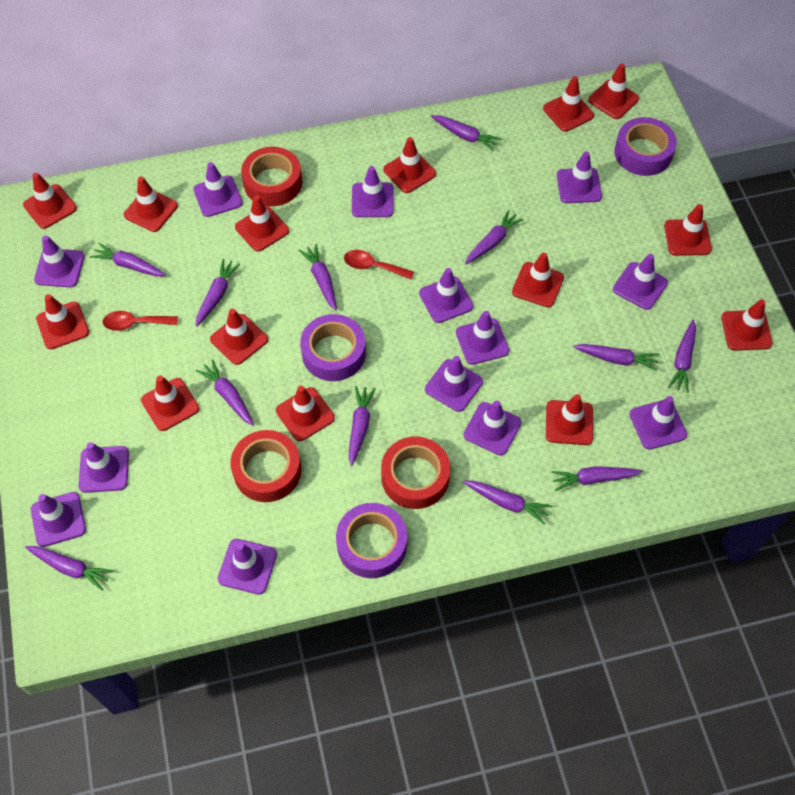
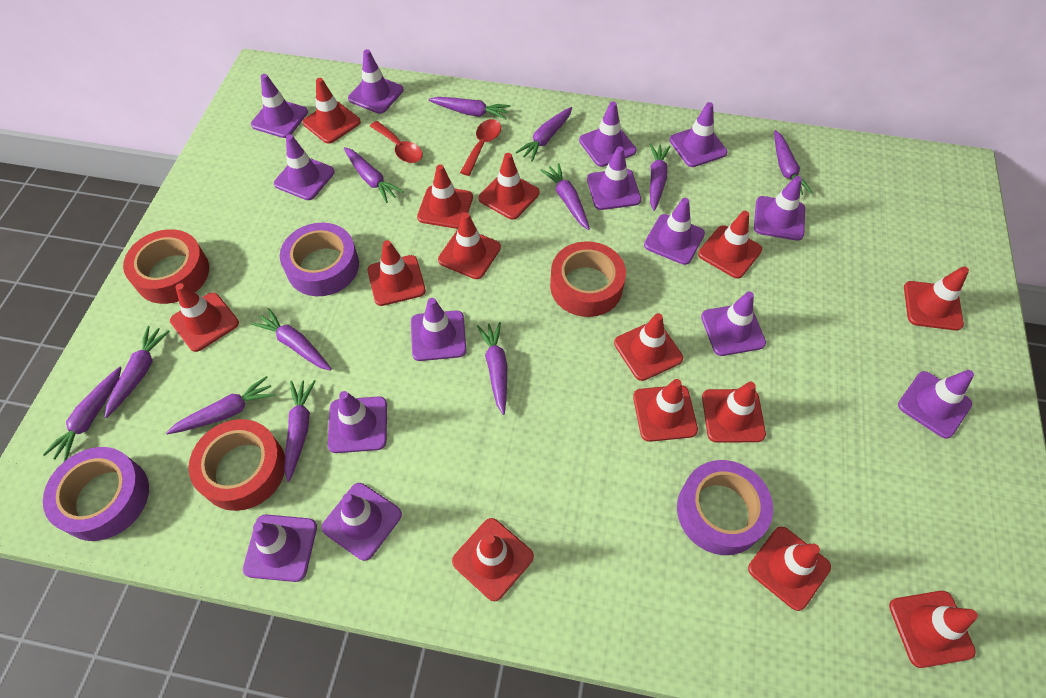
purple traffic cone: 13 -> 14

